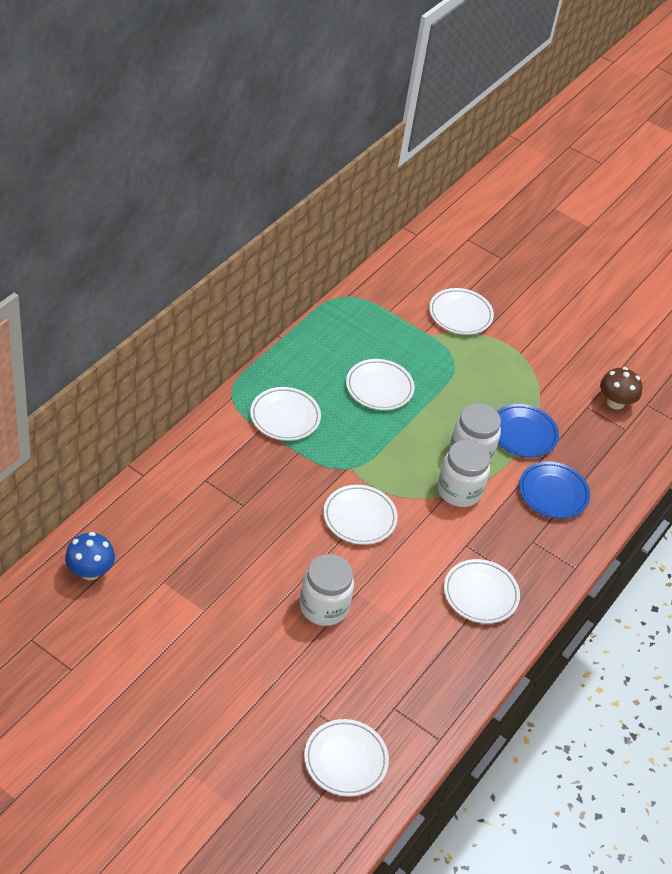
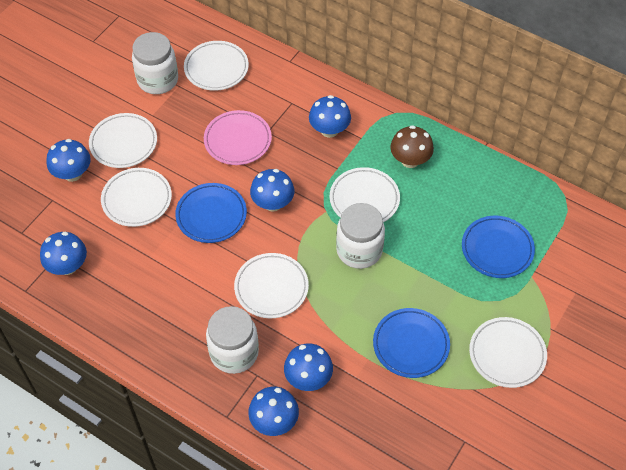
blue mushroom: 1 -> 6
blue plate: 2 -> 3
pink plate: 0 -> 1

